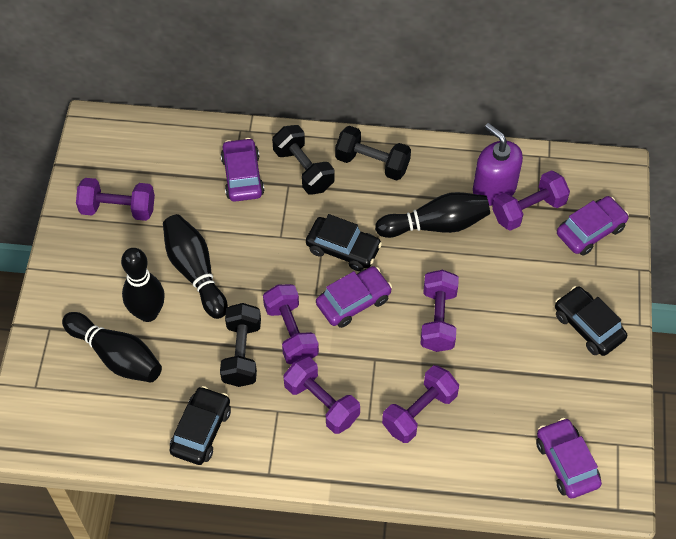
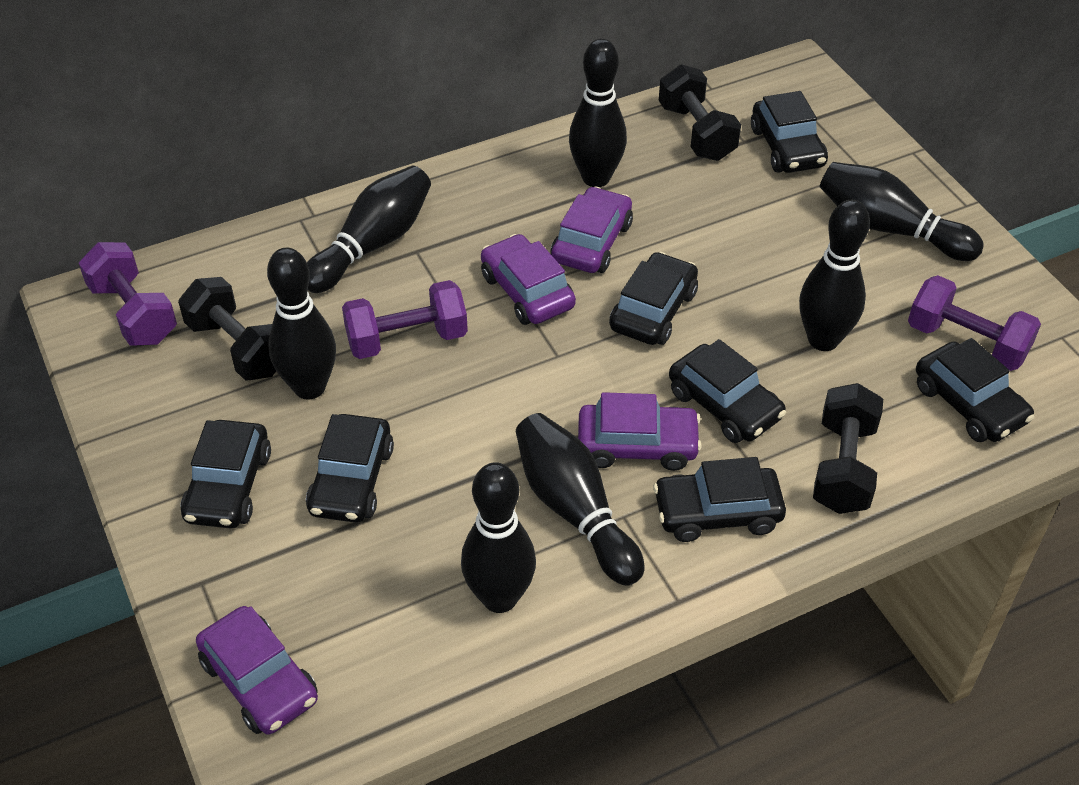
black bowling pin: 4 -> 7
black car: 3 -> 7
purple dumbbell: 6 -> 3
purple soap dispenser: 1 -> 0

